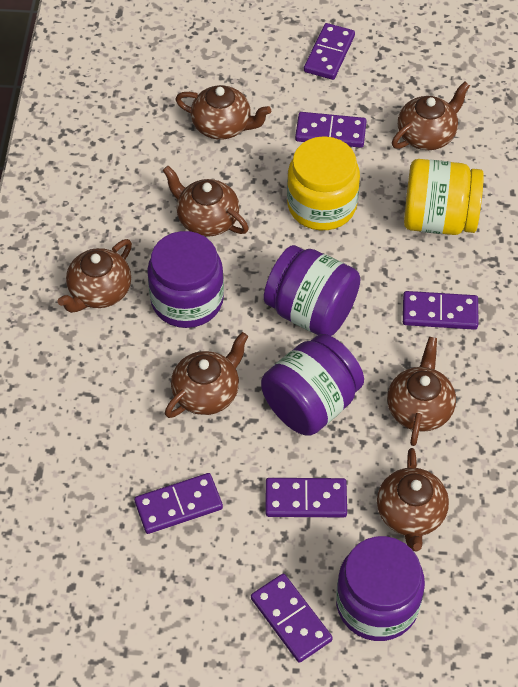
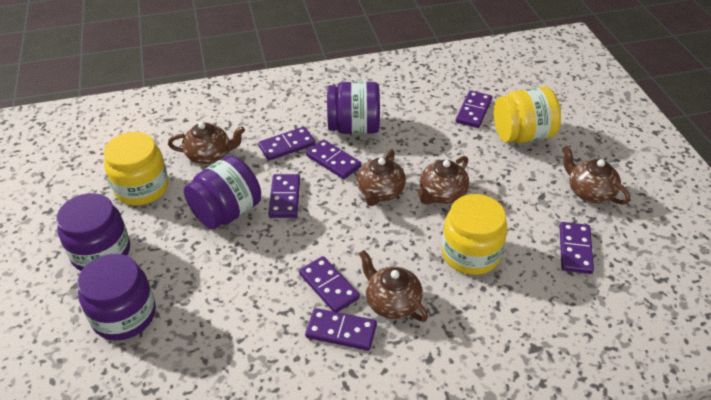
brown teapot: 7 -> 5
purple domino: 6 -> 7
yellow jar: 2 -> 3

